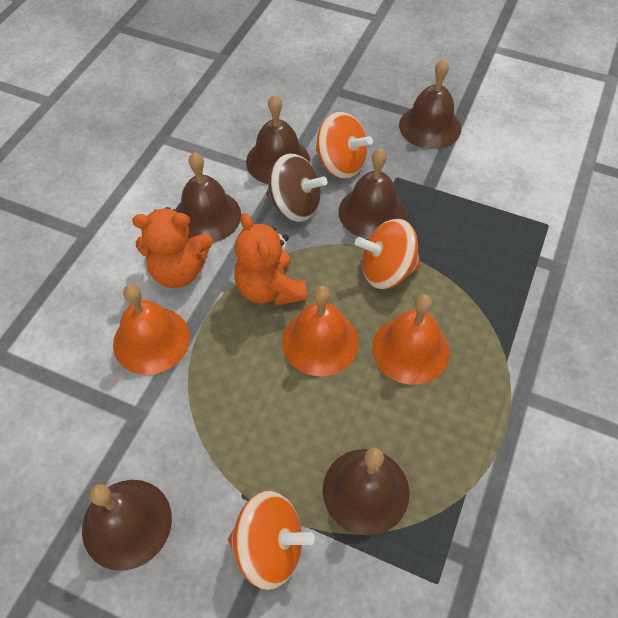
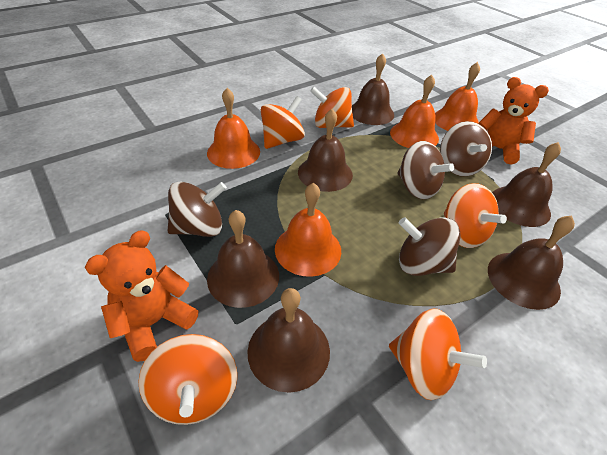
brown spinning top: 1 -> 4
orange bell: 3 -> 4
orange spinning top: 3 -> 5

